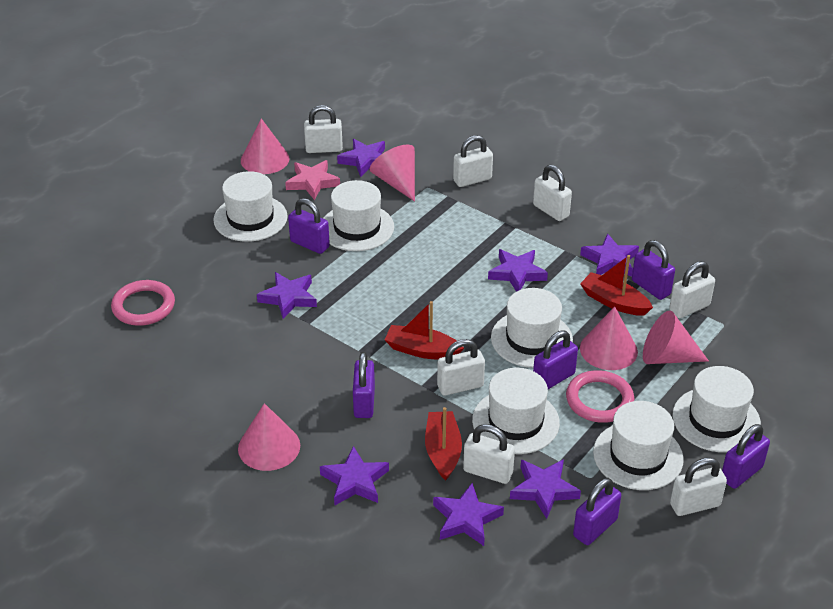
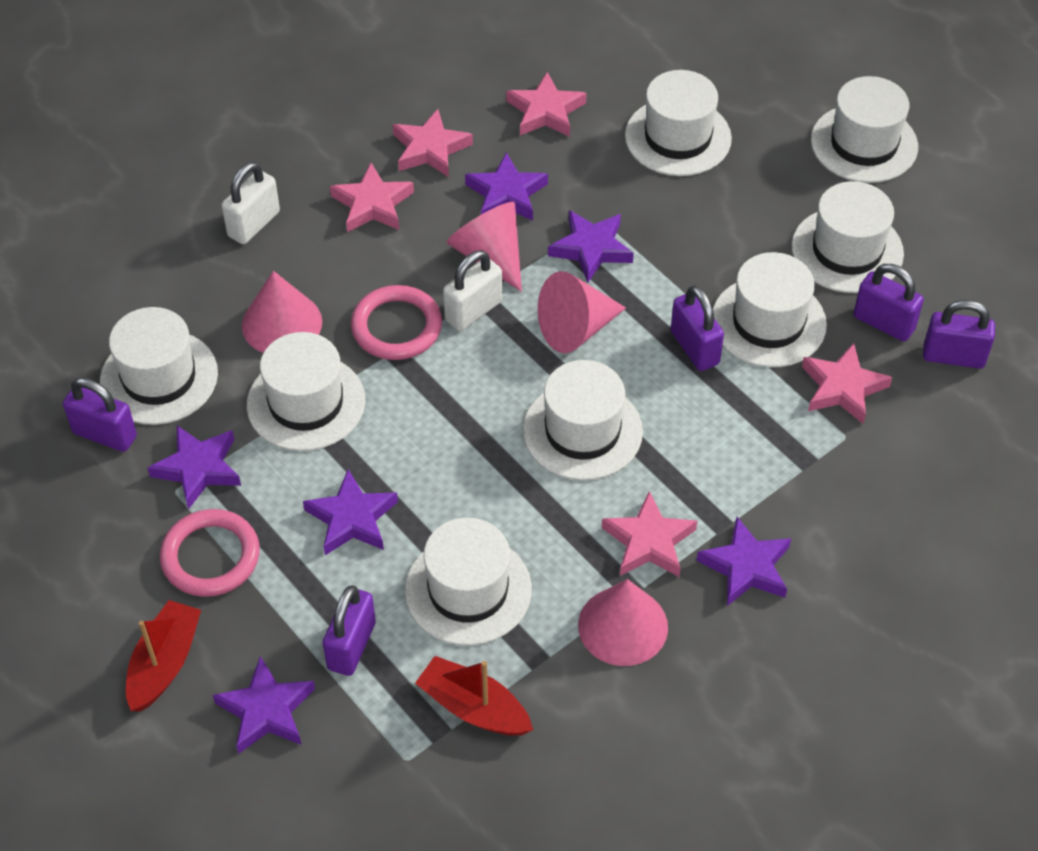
pink cone: 5 -> 4
pink star: 1 -> 5
purple padlock: 6 -> 5
purple star: 7 -> 6
red boat: 3 -> 2
white hat: 6 -> 8
white padlock: 7 -> 2

